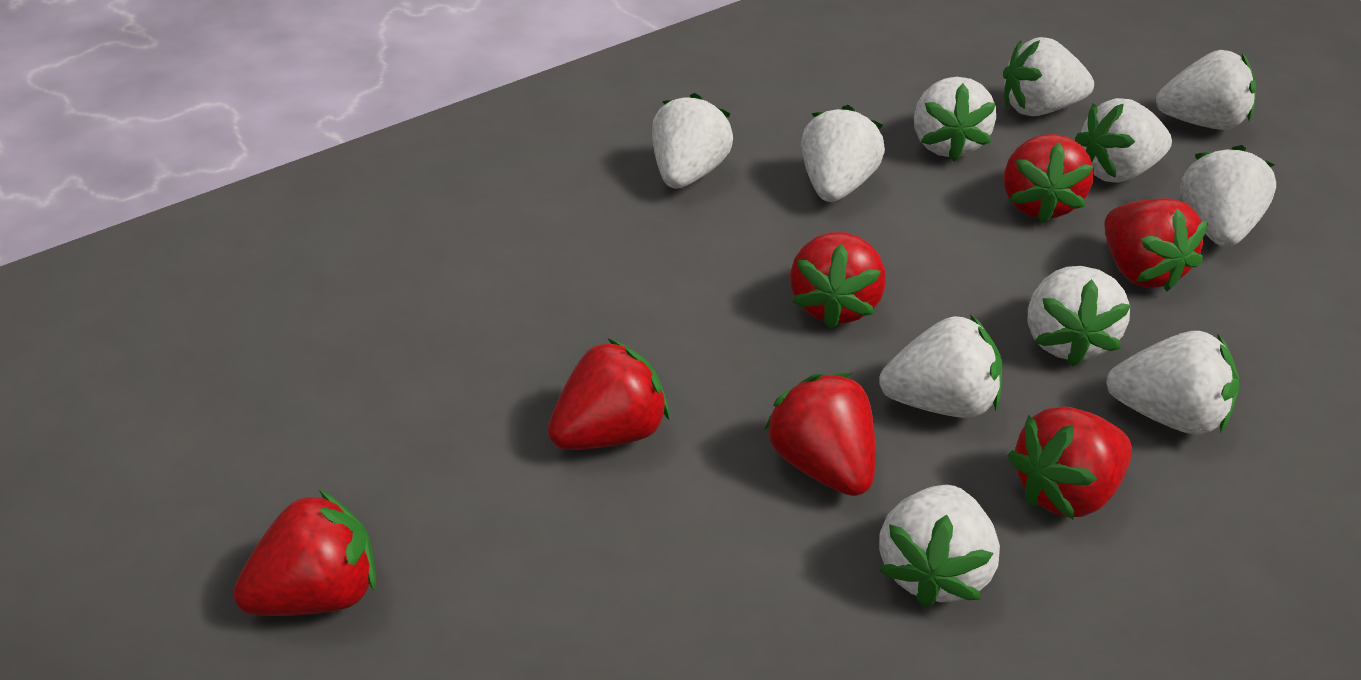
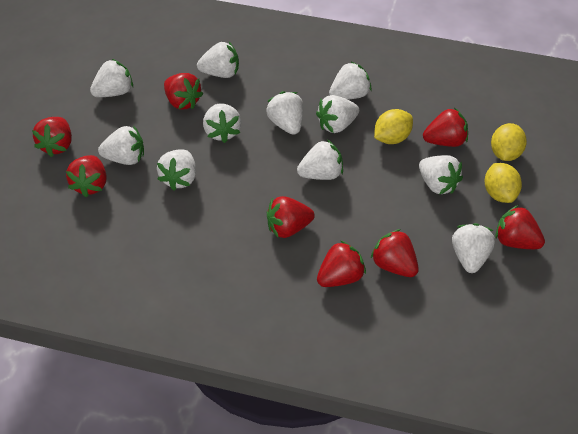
red strawberry: 7 -> 8
yellow lemon: 0 -> 3

